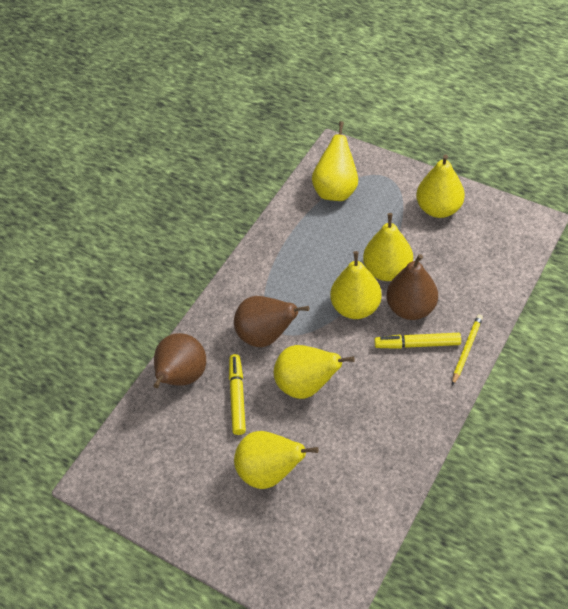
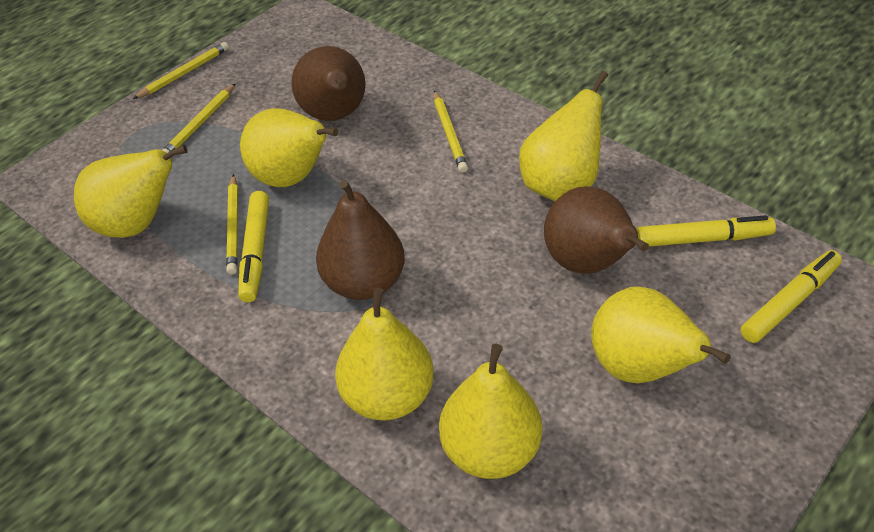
yellow marker: 2 -> 3
yellow pencil: 1 -> 4

